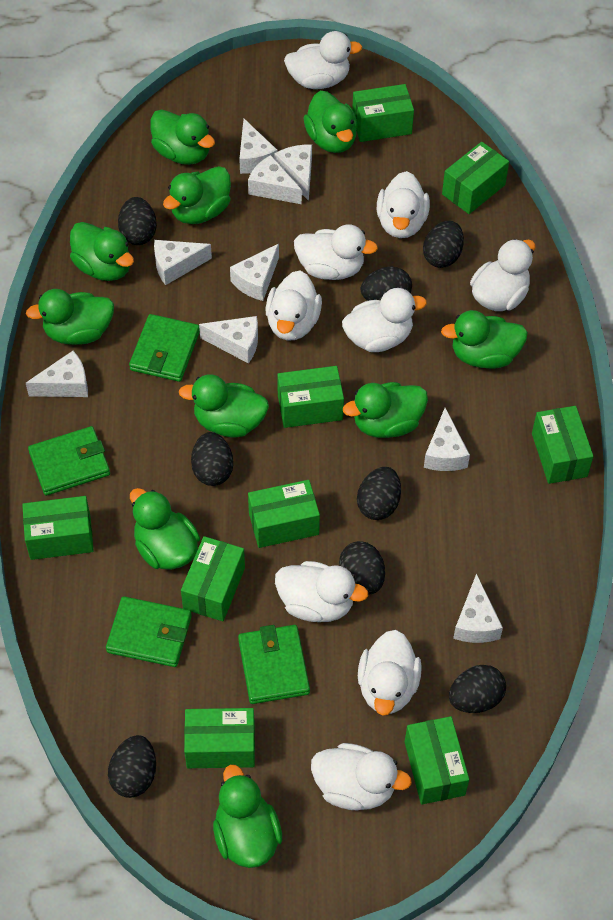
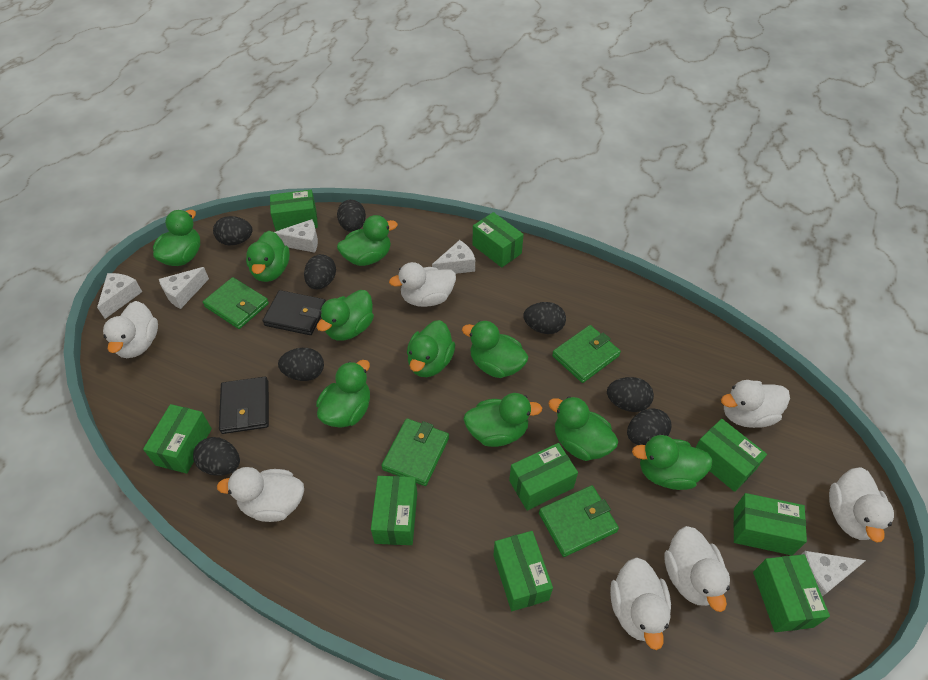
black wallet: 0 -> 2
white cheese: 9 -> 5
white duck: 9 -> 7

